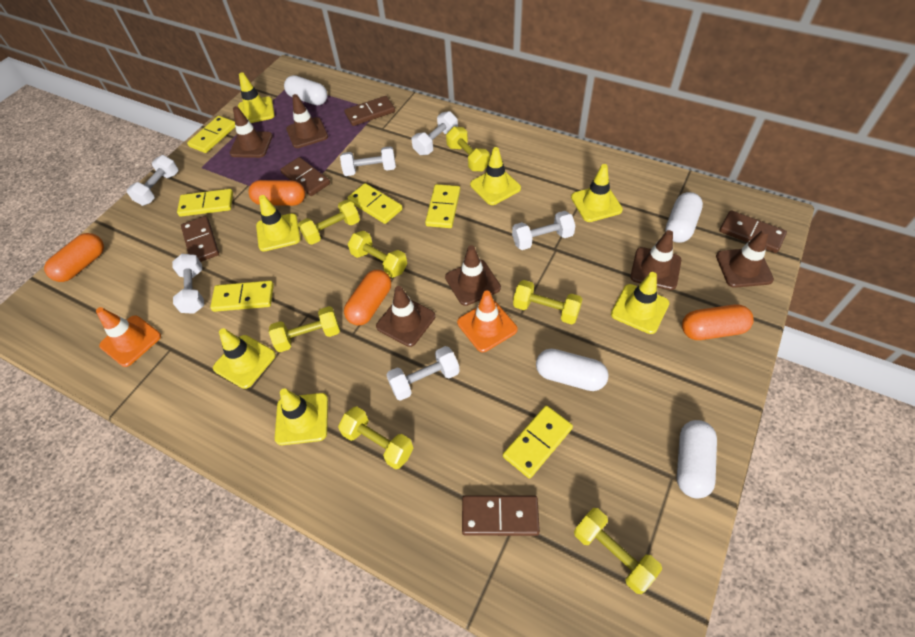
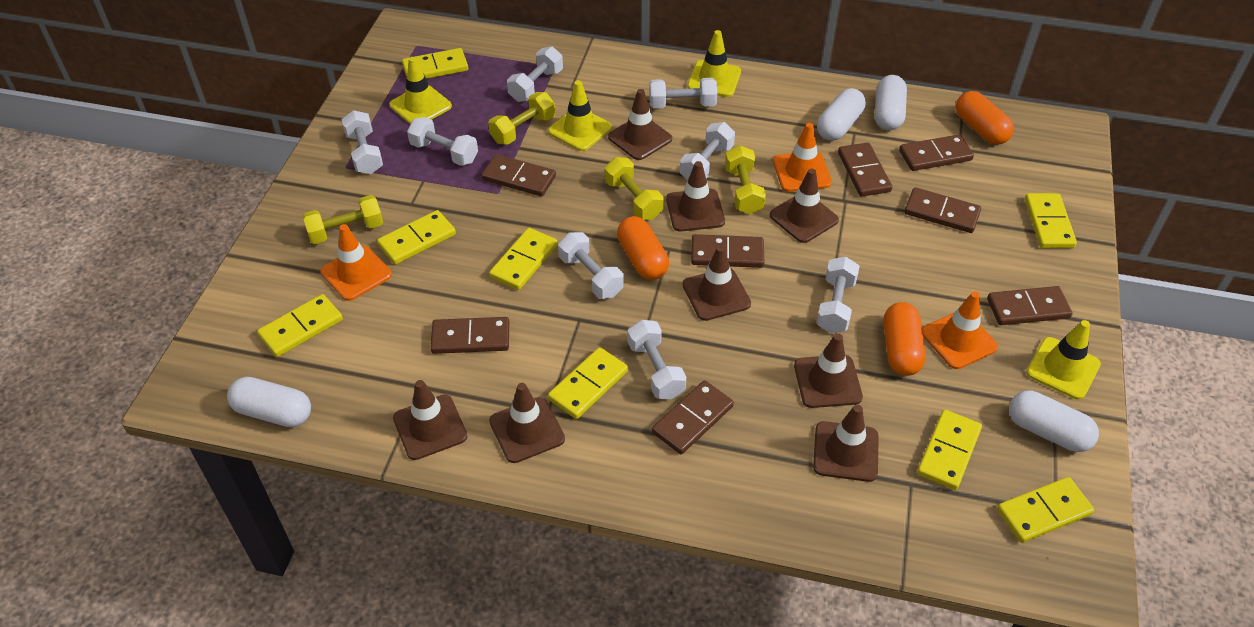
brown domino: 5 -> 8
brown traffic cone: 6 -> 8
orange capsule: 4 -> 3
orange traffic cone: 2 -> 3
white dumbbell: 6 -> 8
yellow domino: 6 -> 8
yellow dumbbell: 7 -> 4
yellow traffic cone: 7 -> 4

